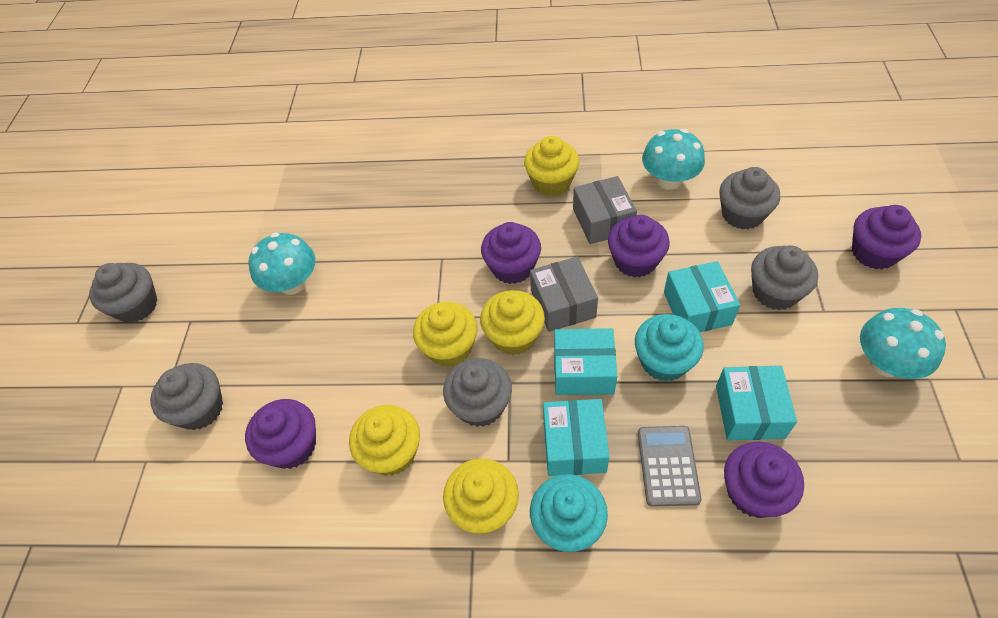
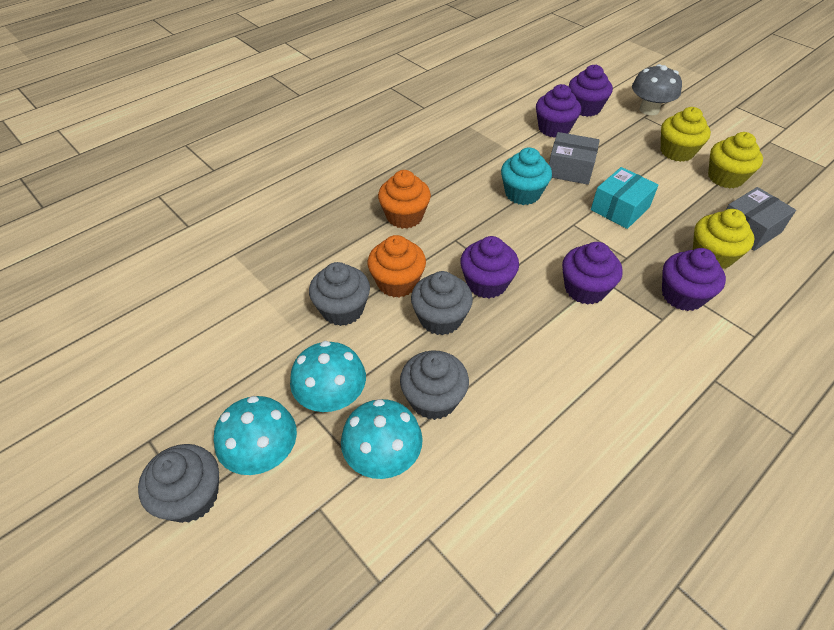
grey calculator: 1 -> 0
grey cupcake: 5 -> 4
grey mushroom: 0 -> 1
orange cupcake: 0 -> 2
turquoise box: 4 -> 1
turquoise cupcake: 2 -> 1
yellow cupcake: 5 -> 3

